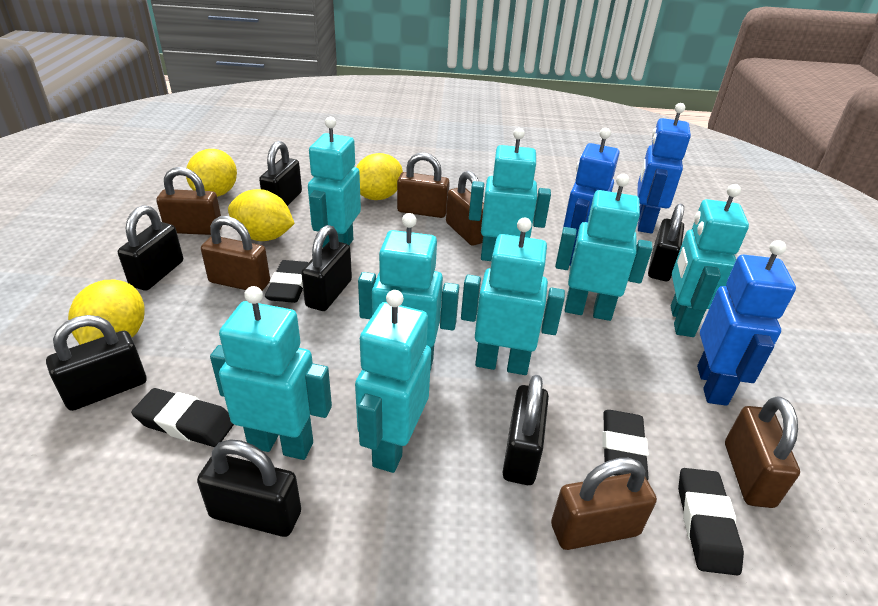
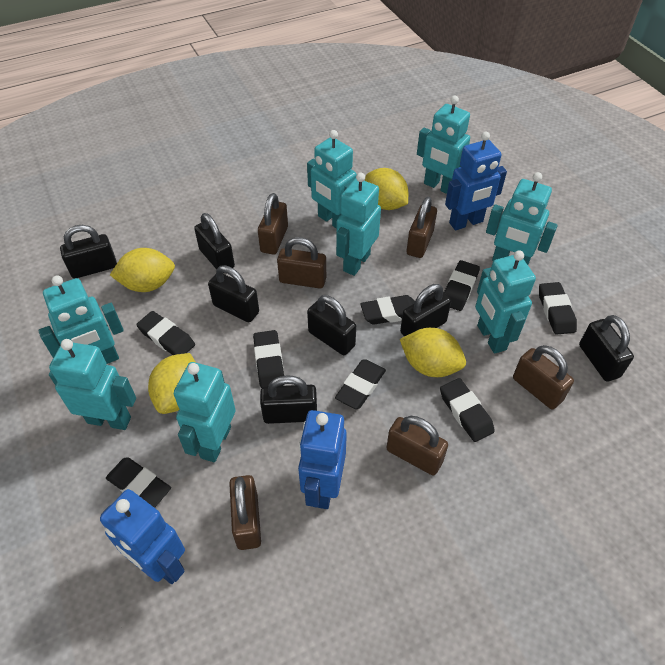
black eraser: 4 -> 8

